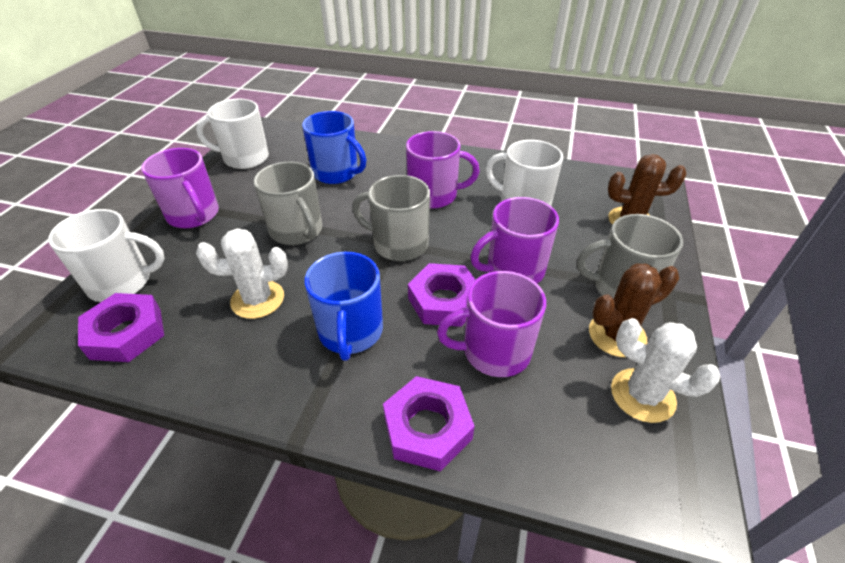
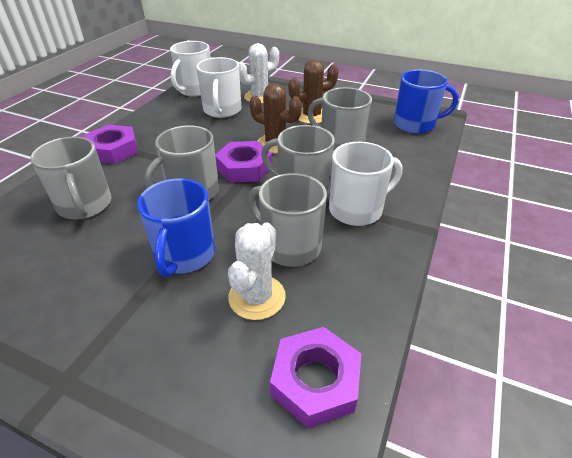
grey mug: 3 -> 5
purple mug: 4 -> 0

